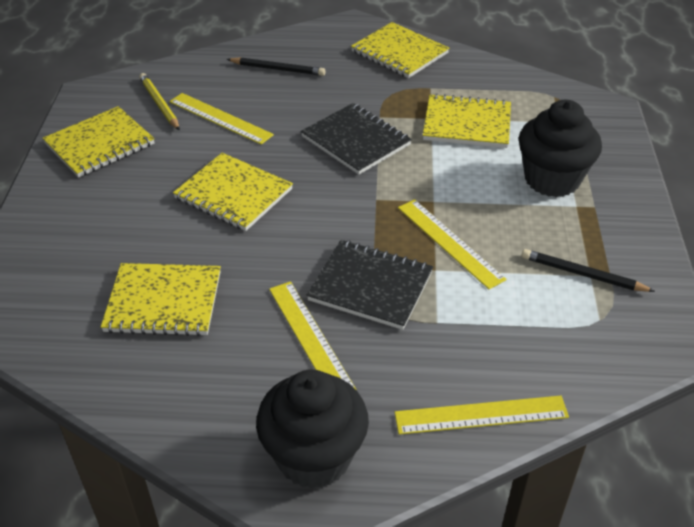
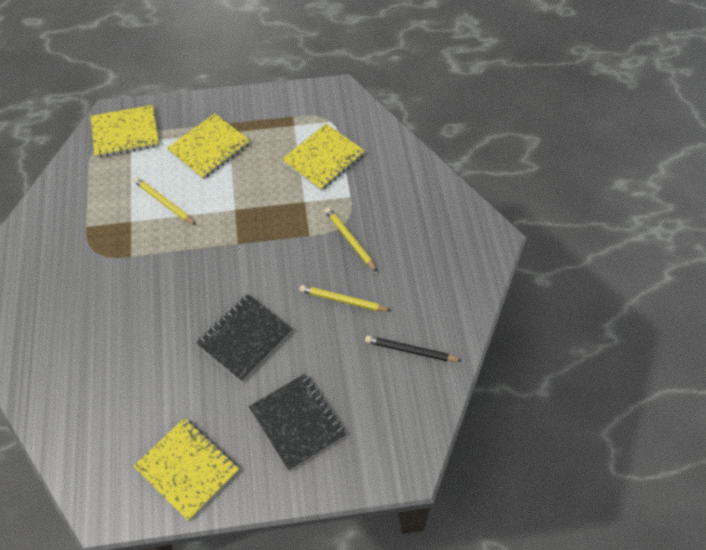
black cupcake: 2 -> 0
black pencil: 2 -> 1
yellow notebook: 5 -> 4
yellow pencil: 1 -> 3
yellow ruler: 4 -> 0

